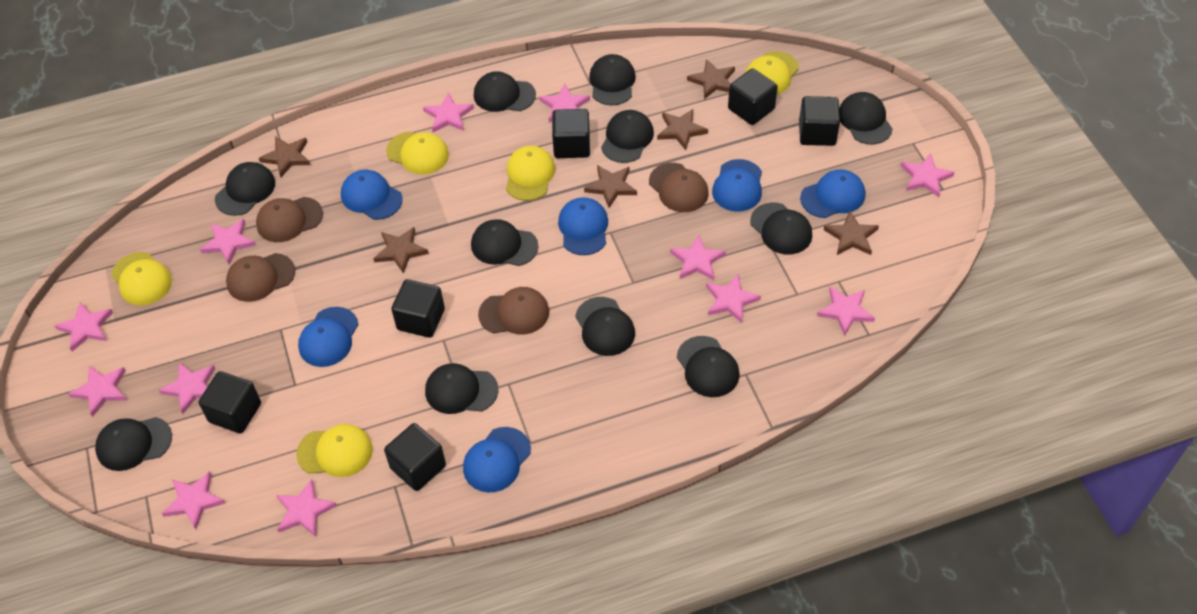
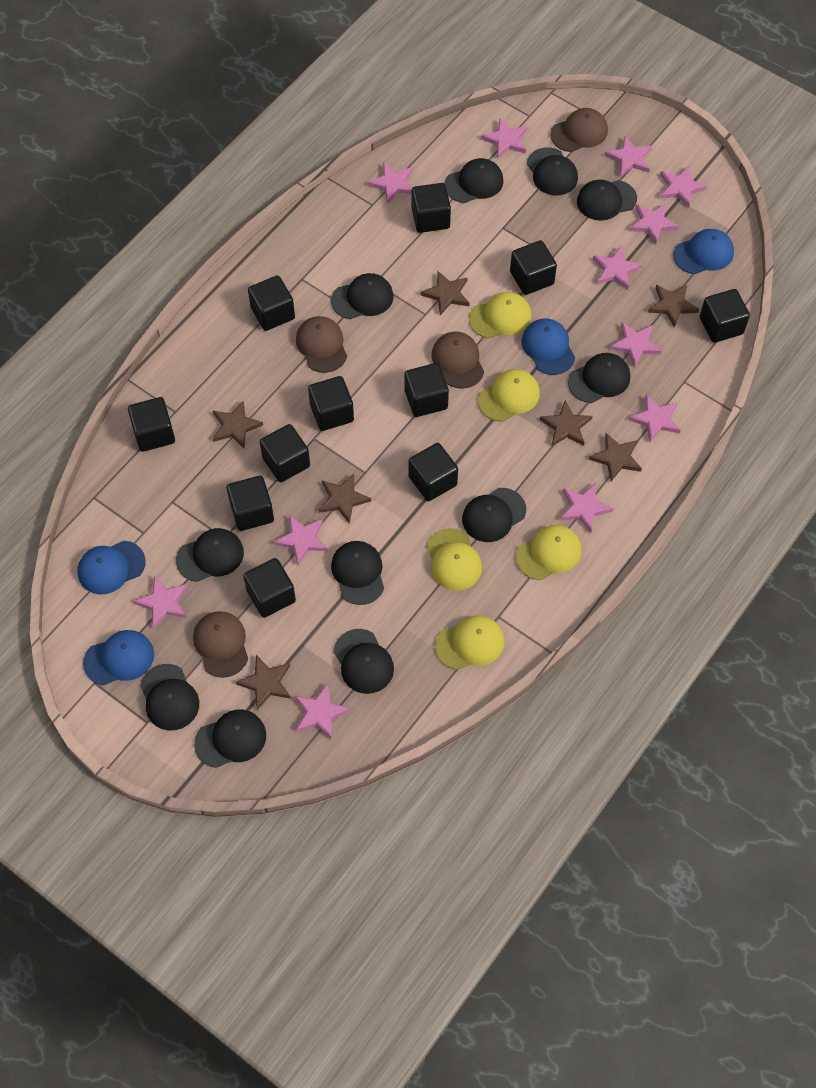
black cube: 6 -> 11
blue cap: 6 -> 4
brown star: 6 -> 7

